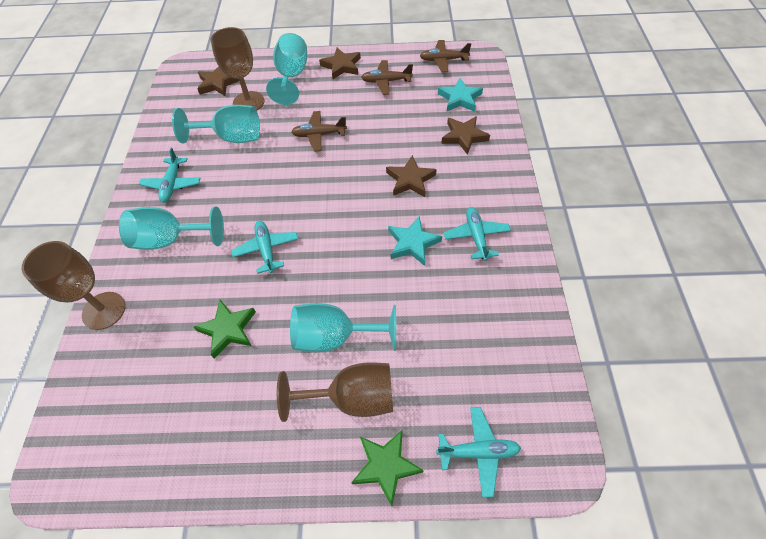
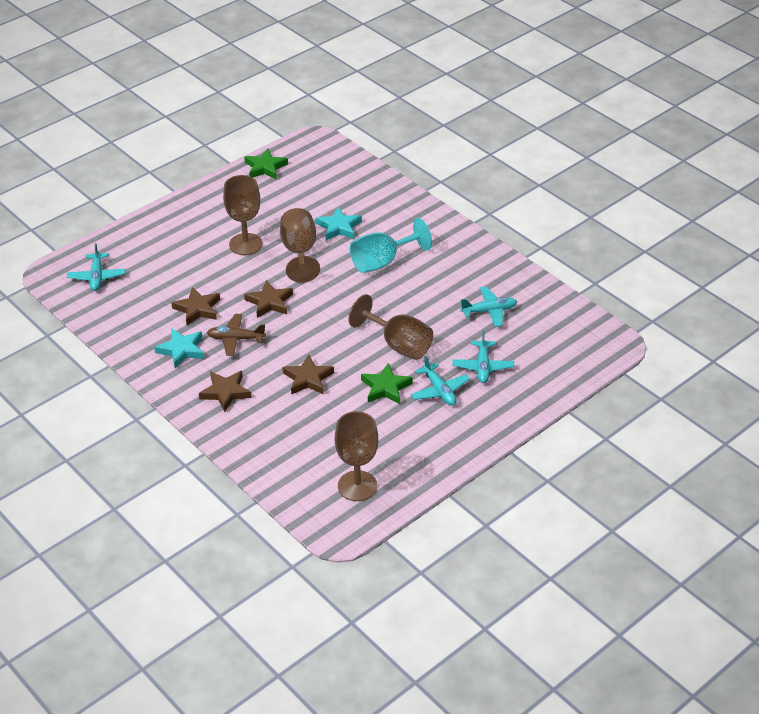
brown goblet: 3 -> 4
brown plane: 3 -> 1
turquoise goblet: 4 -> 1

